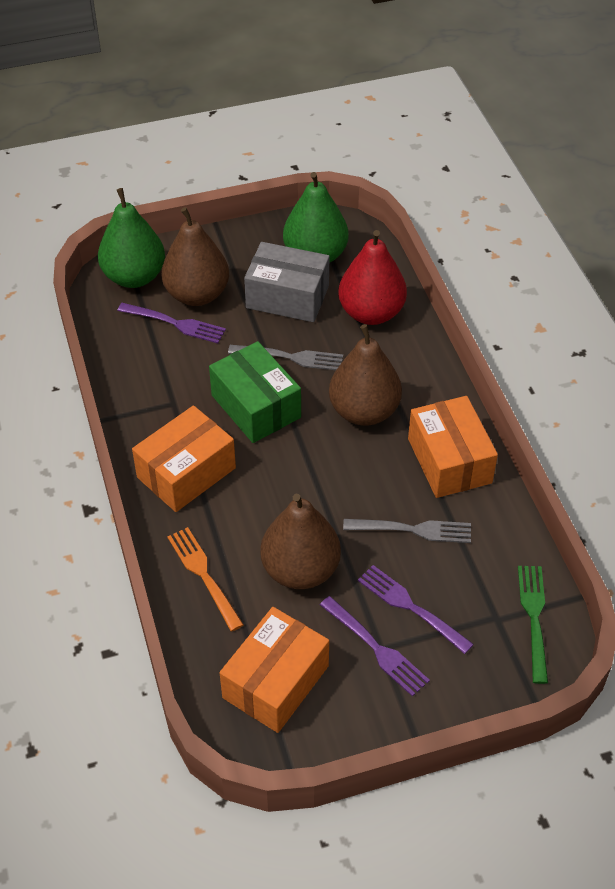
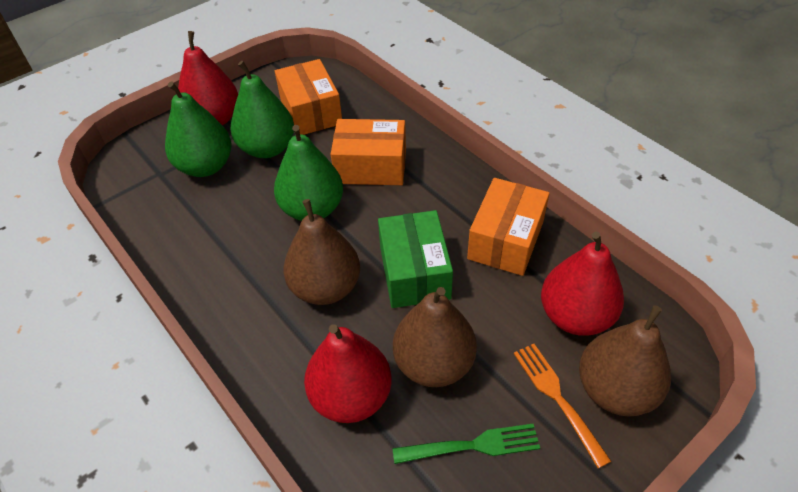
green pear: 2 -> 3
grey box: 1 -> 0
grey fork: 2 -> 0
purple fork: 3 -> 0
red pear: 1 -> 3

